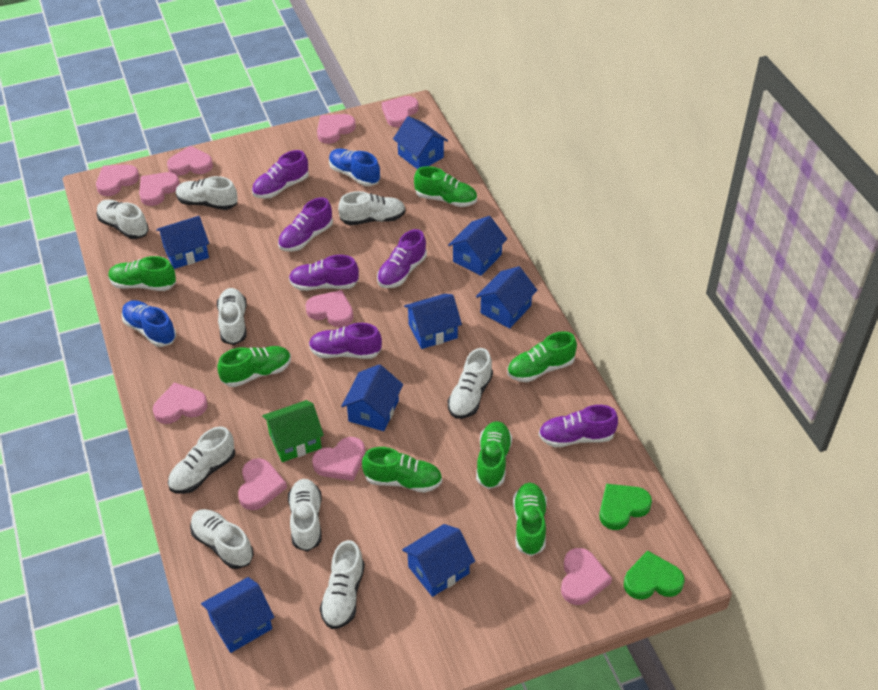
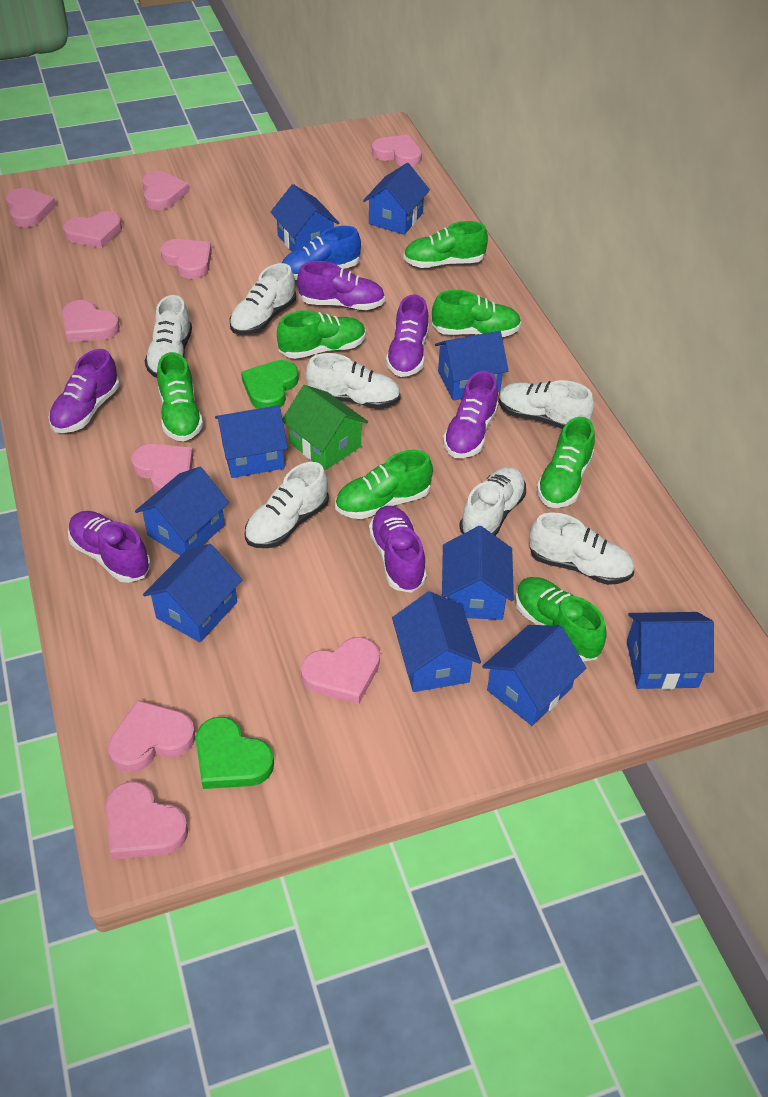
blue house: 8 -> 10
blue shoe: 2 -> 1
white shoe: 9 -> 7

